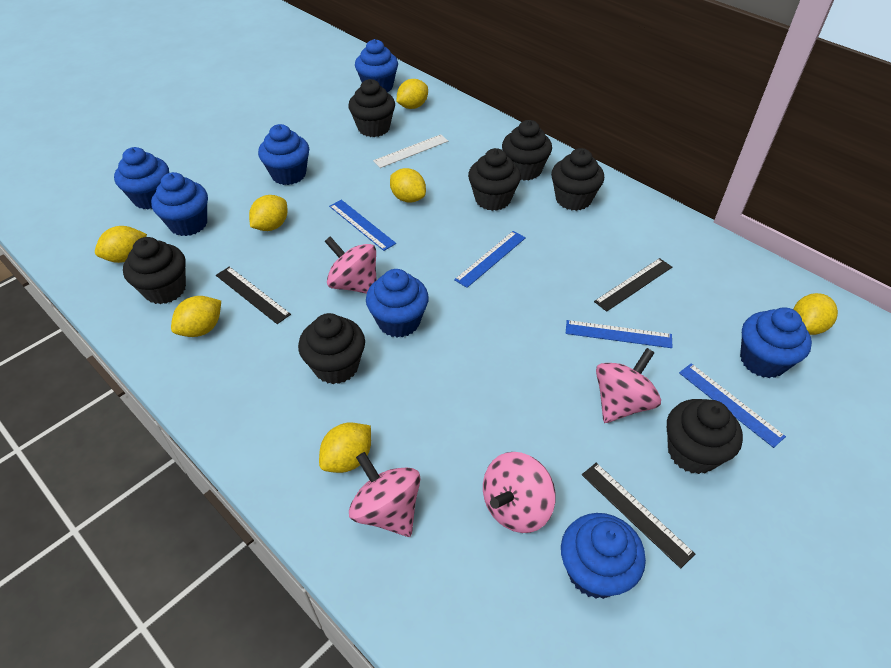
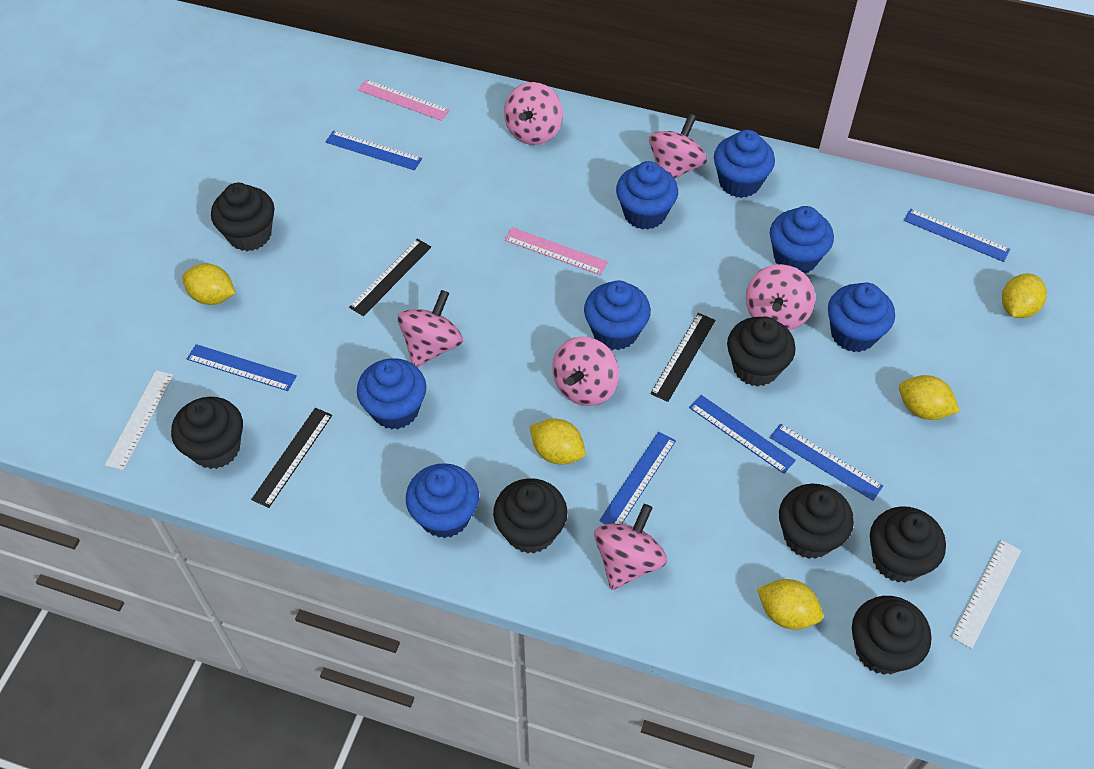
blue ruler: 4 -> 6
pink ruler: 0 -> 2
pink spinning top: 4 -> 6
white ruler: 1 -> 2
yellow lemon: 7 -> 5

